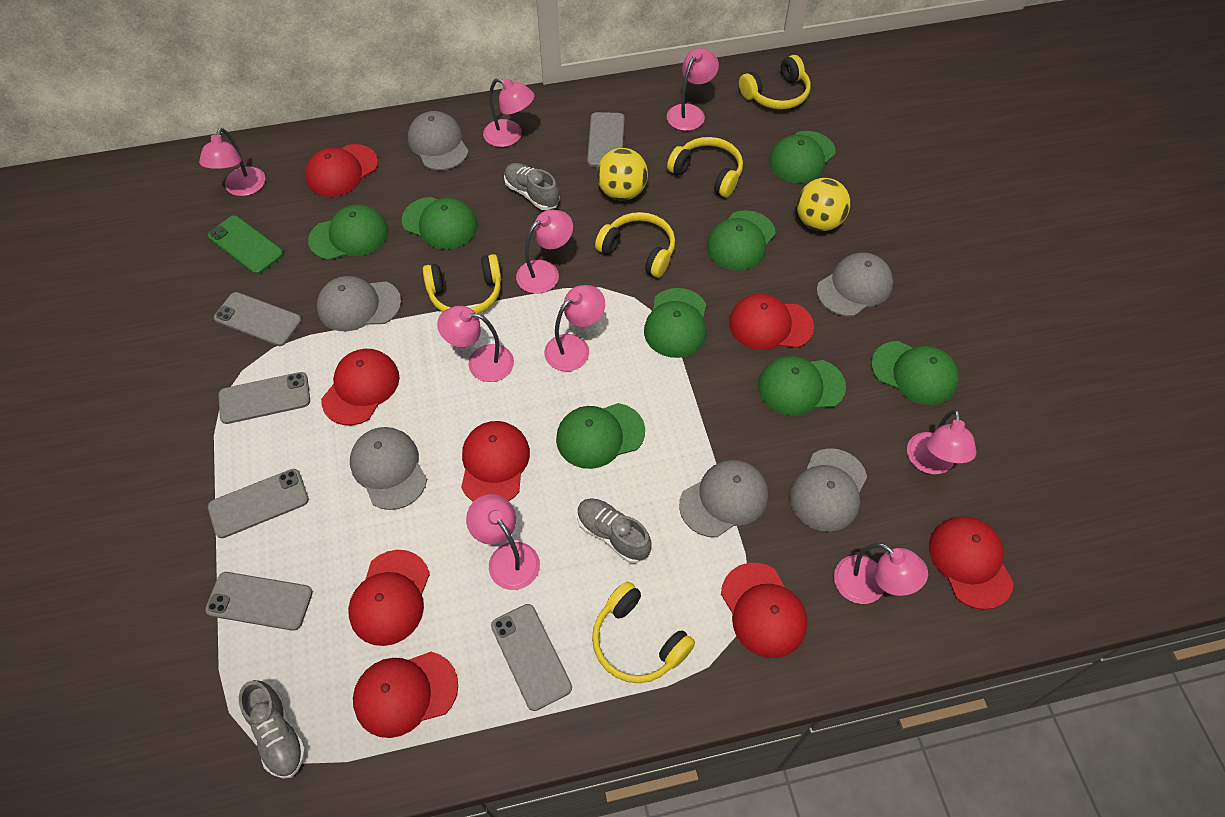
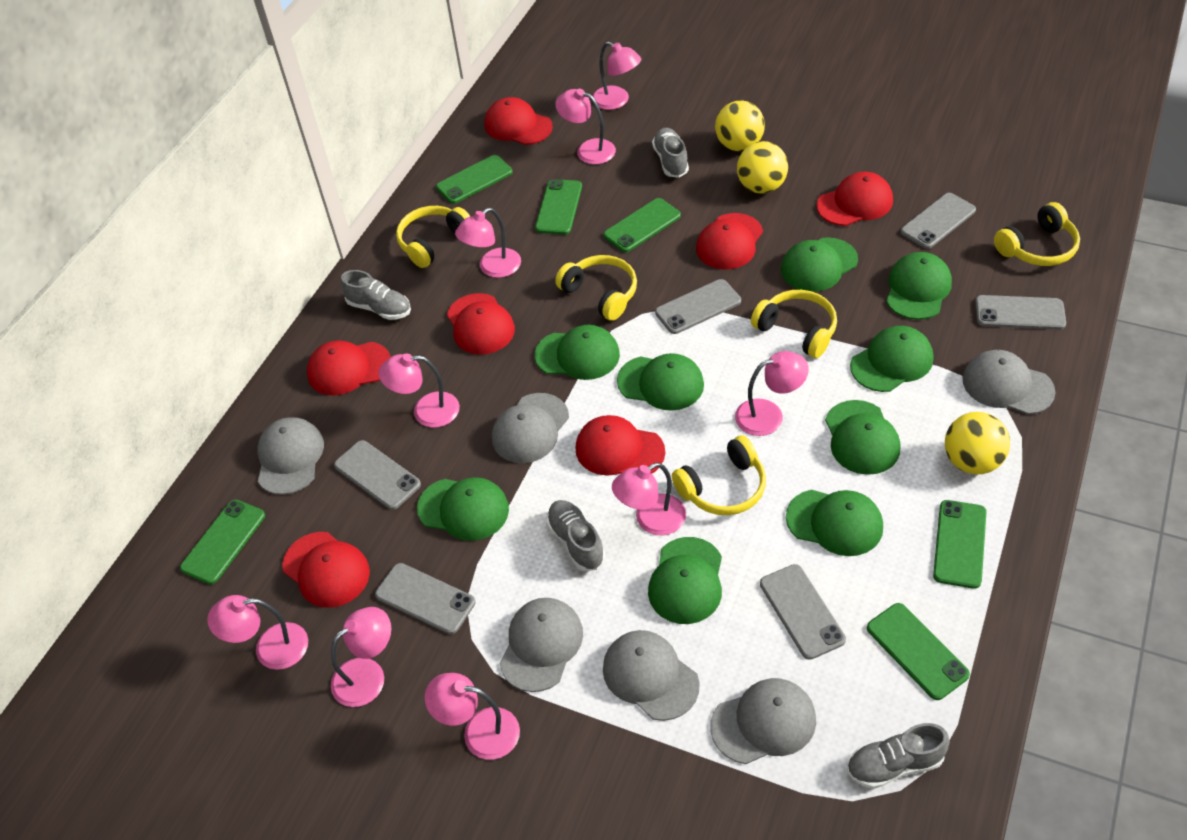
green cap: 8 -> 9
green phone: 1 -> 6
grey shoe: 3 -> 4
red cap: 8 -> 7
yellow ball: 2 -> 3

